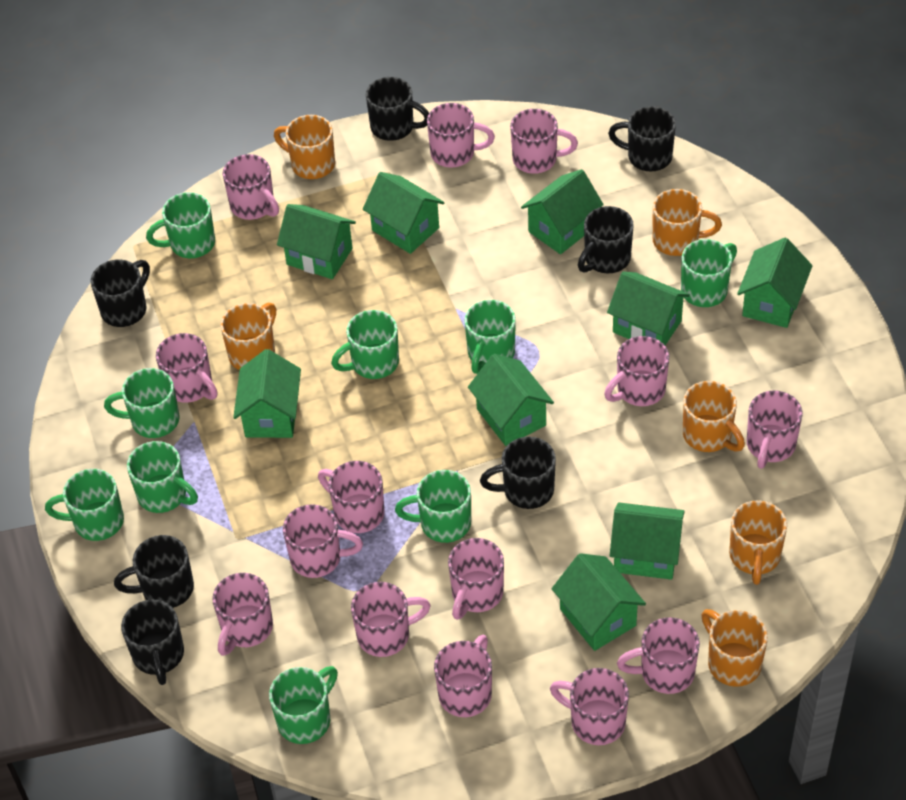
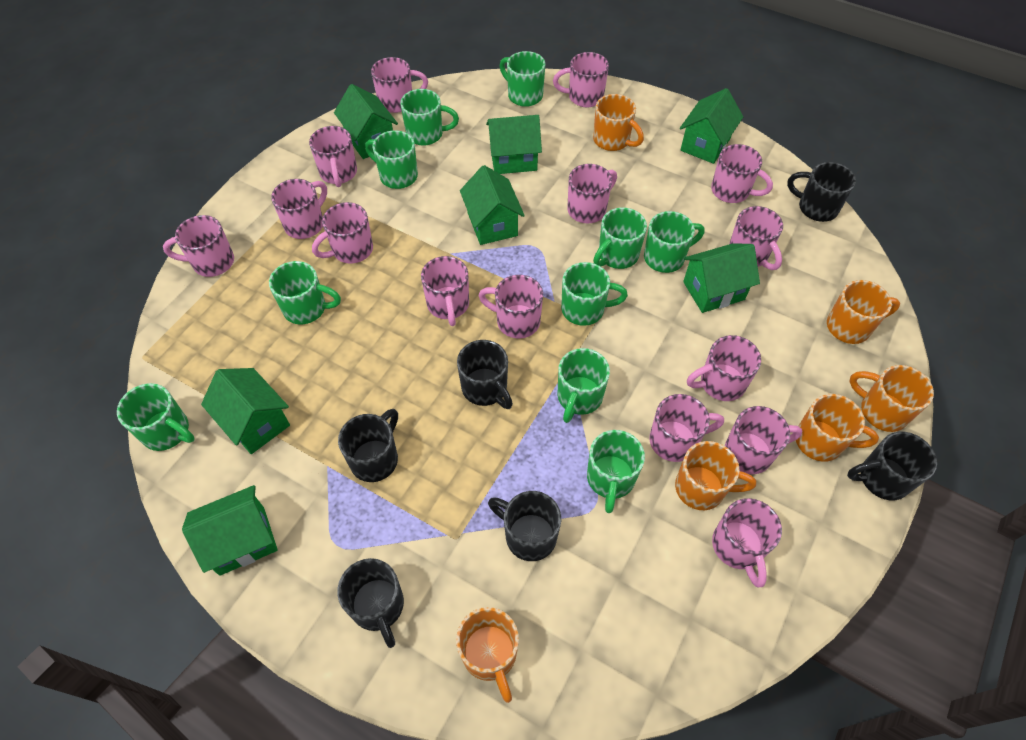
black mug: 7 -> 6
green house: 9 -> 7
green mug: 9 -> 10
pink mug: 14 -> 15

